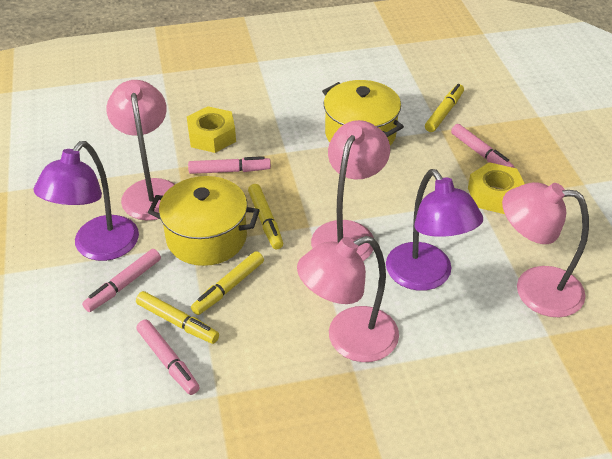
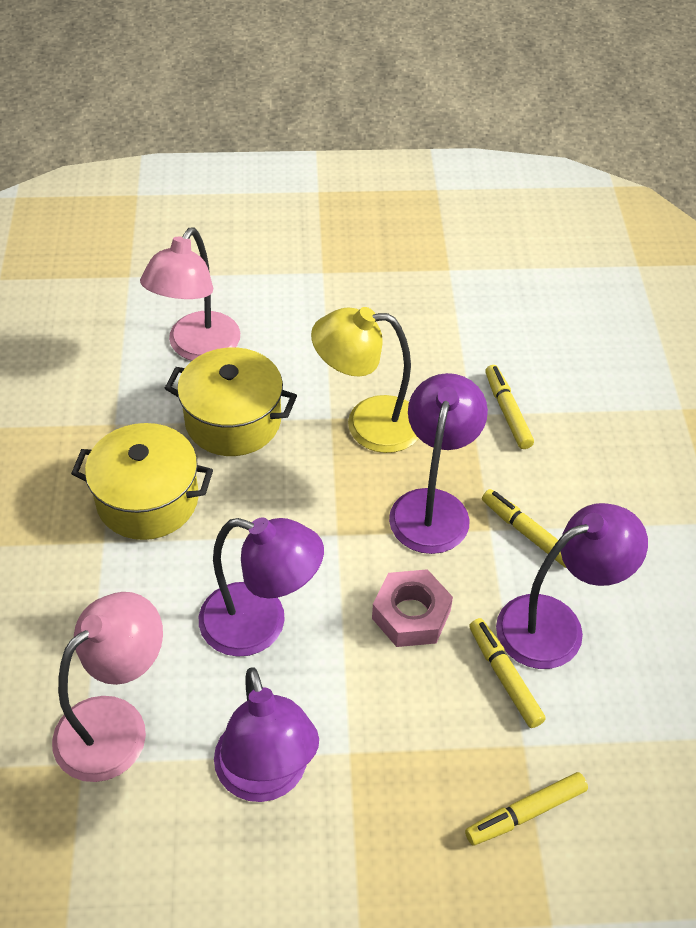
pink lamp: 4 -> 2
pink marker: 4 -> 0
pink nut: 0 -> 1
purple lamp: 2 -> 4
yellow lamp: 0 -> 1
yellow nut: 2 -> 0

